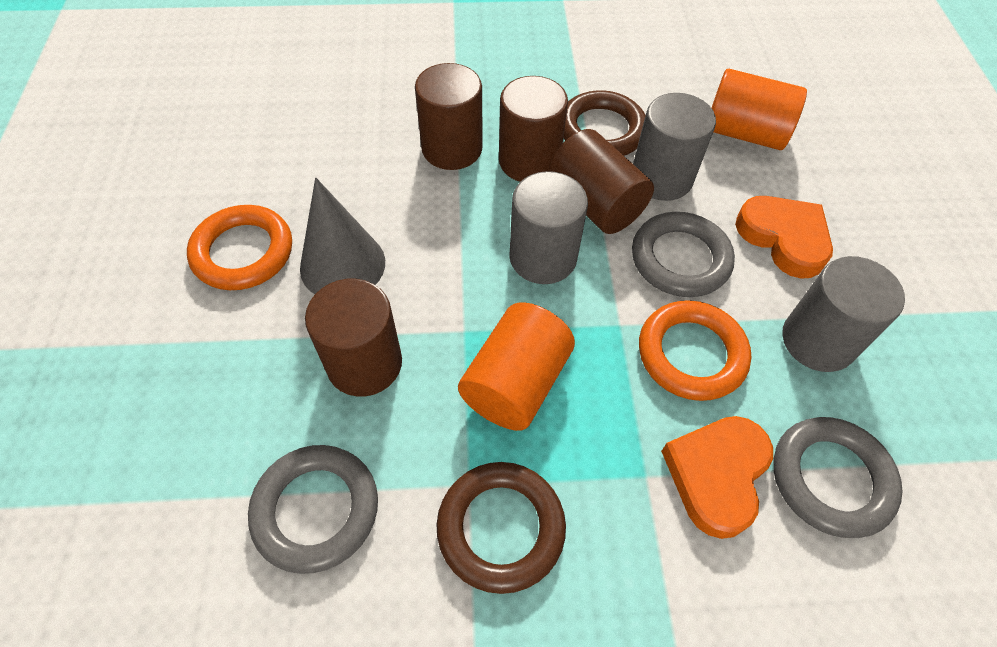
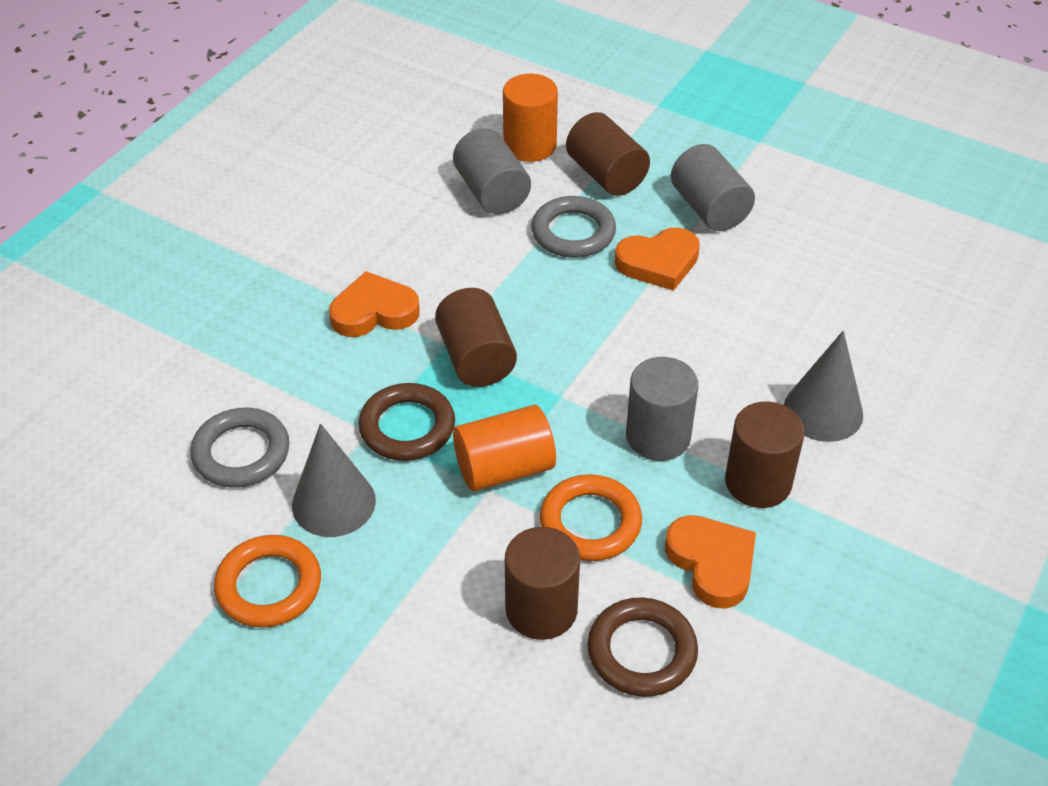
grey cone: 1 -> 2
grey ring: 3 -> 2
orange heart: 2 -> 3

